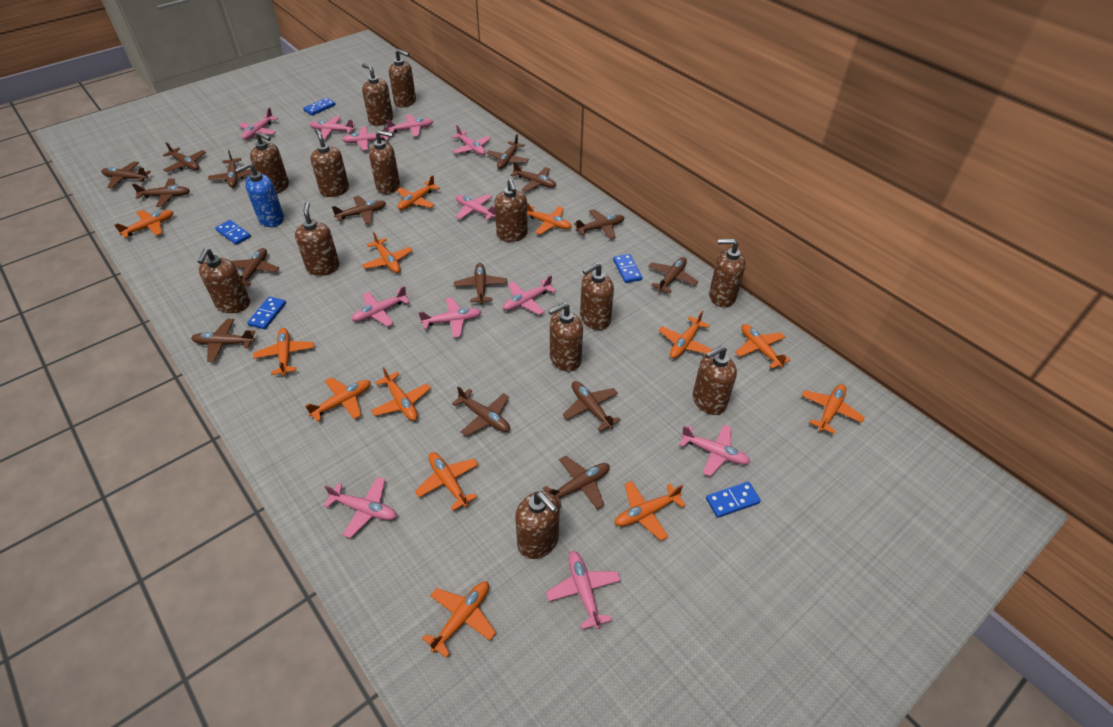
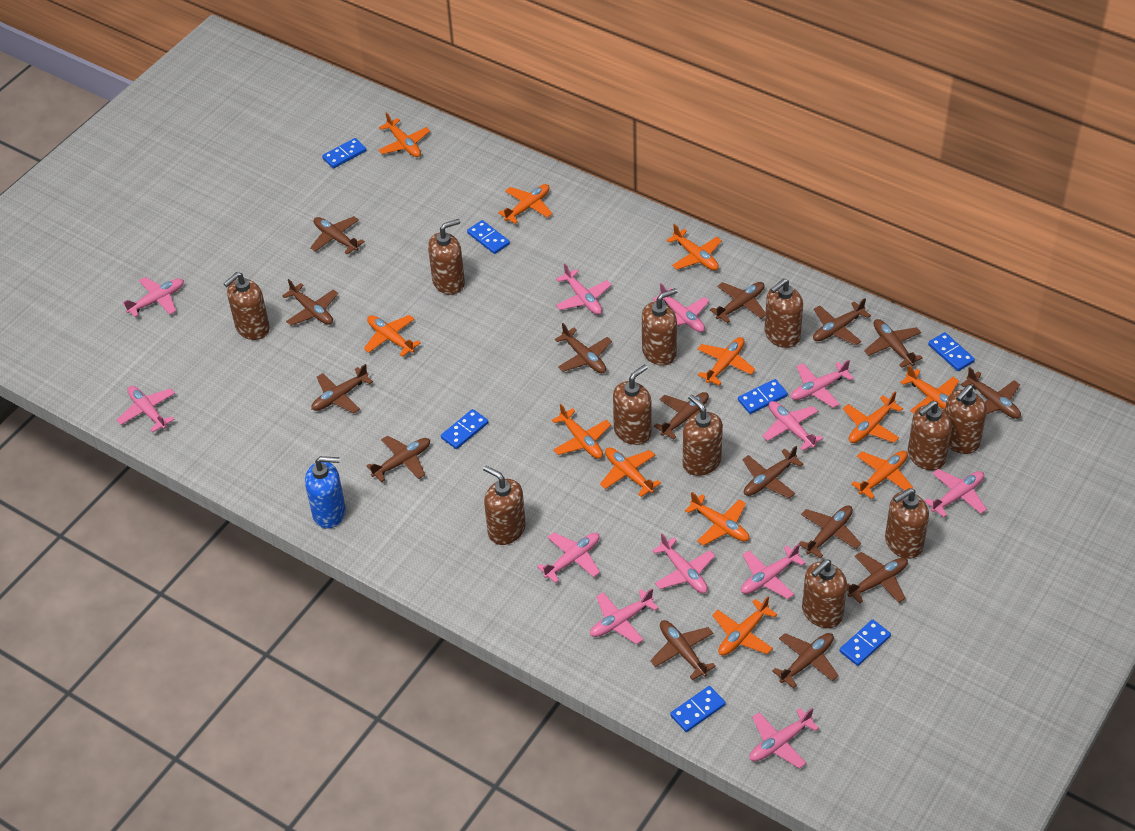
blue domino: 5 -> 7
brown soap dispenser: 13 -> 11
orange plane: 13 -> 12

